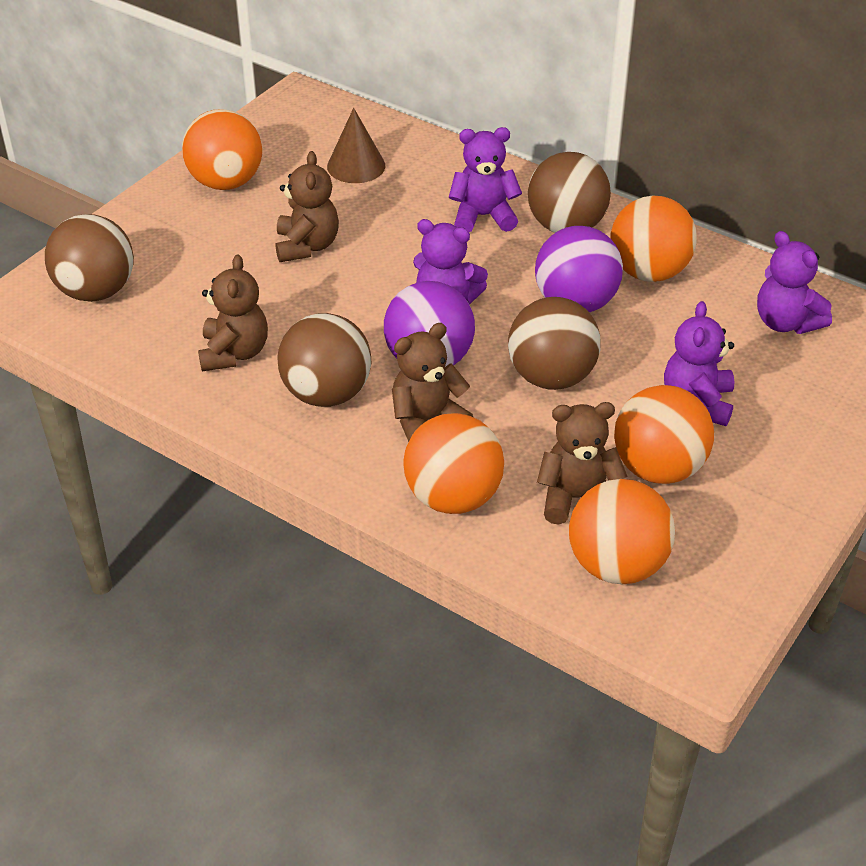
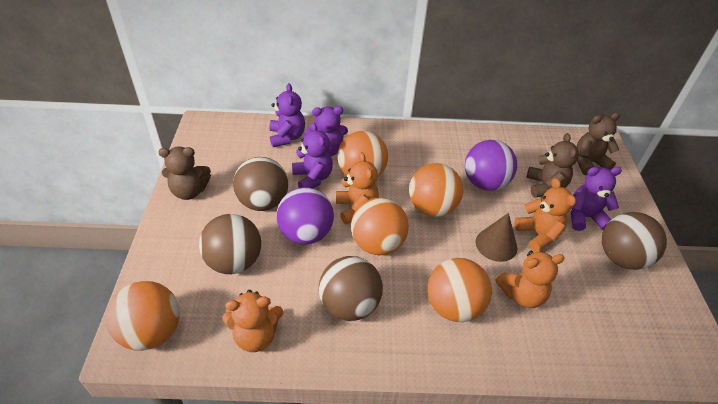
brown teddy bear: 4 -> 3
orange teddy bear: 0 -> 4

